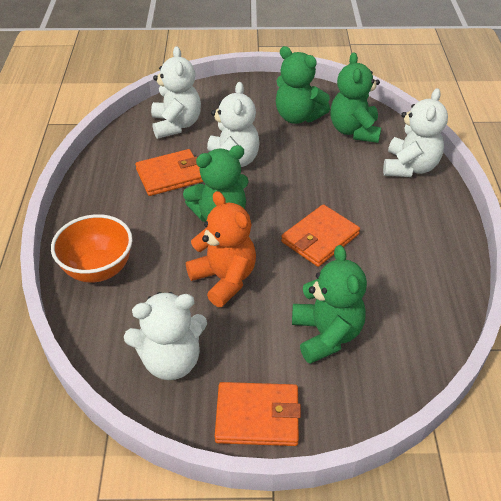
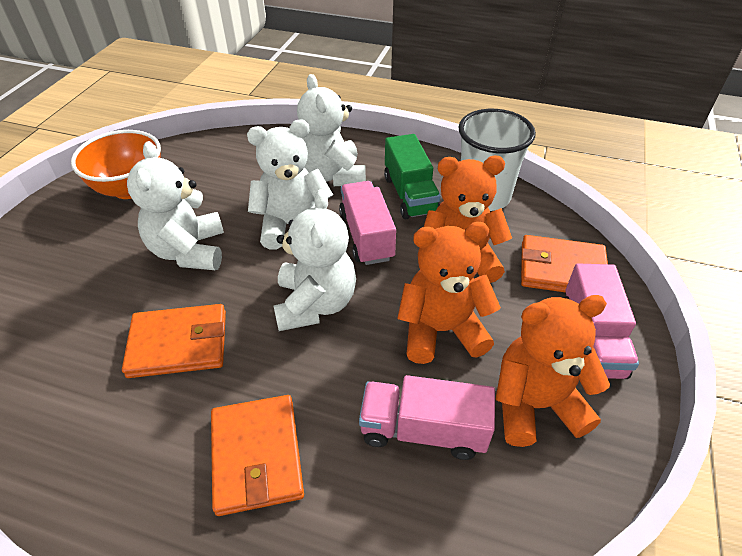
green teddy bear: 4 -> 0
green truck: 0 -> 1
orange teddy bear: 1 -> 3
pink truck: 0 -> 3
white cup: 0 -> 1

